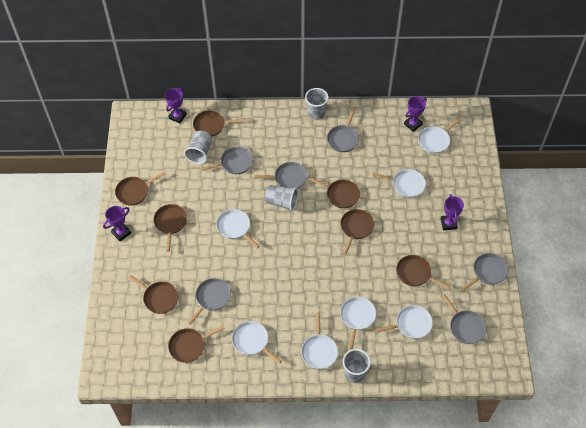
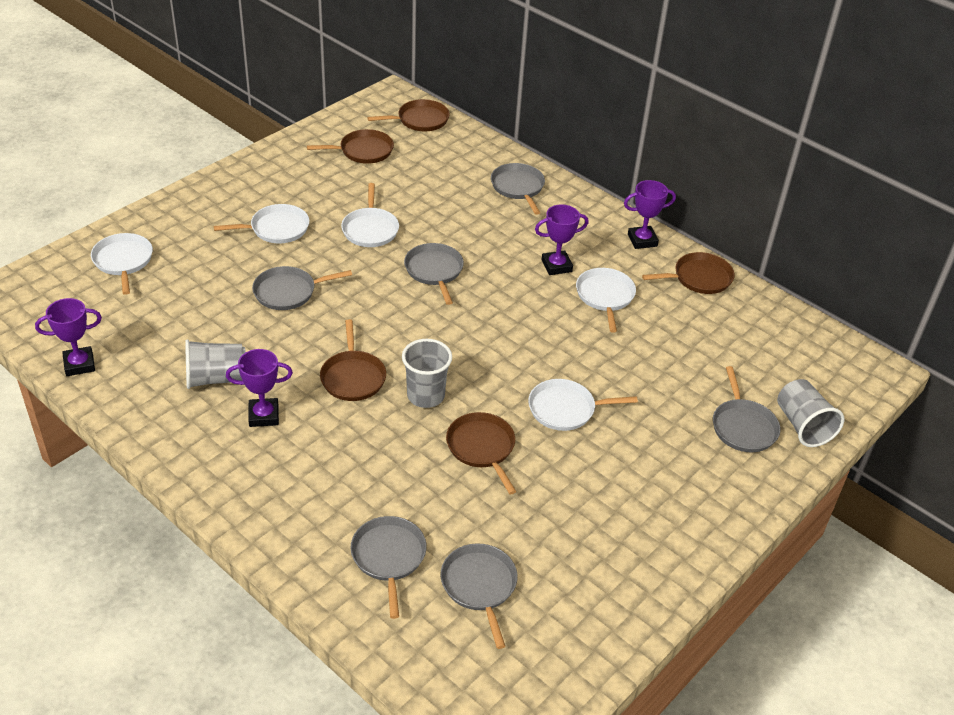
brown pan: 8 -> 5
grey cup: 4 -> 3
white pan: 7 -> 5

